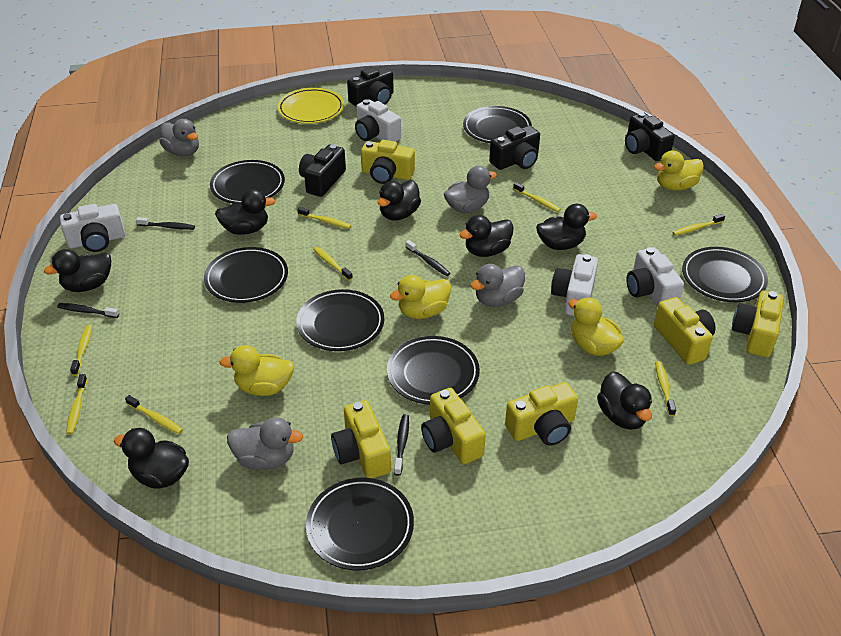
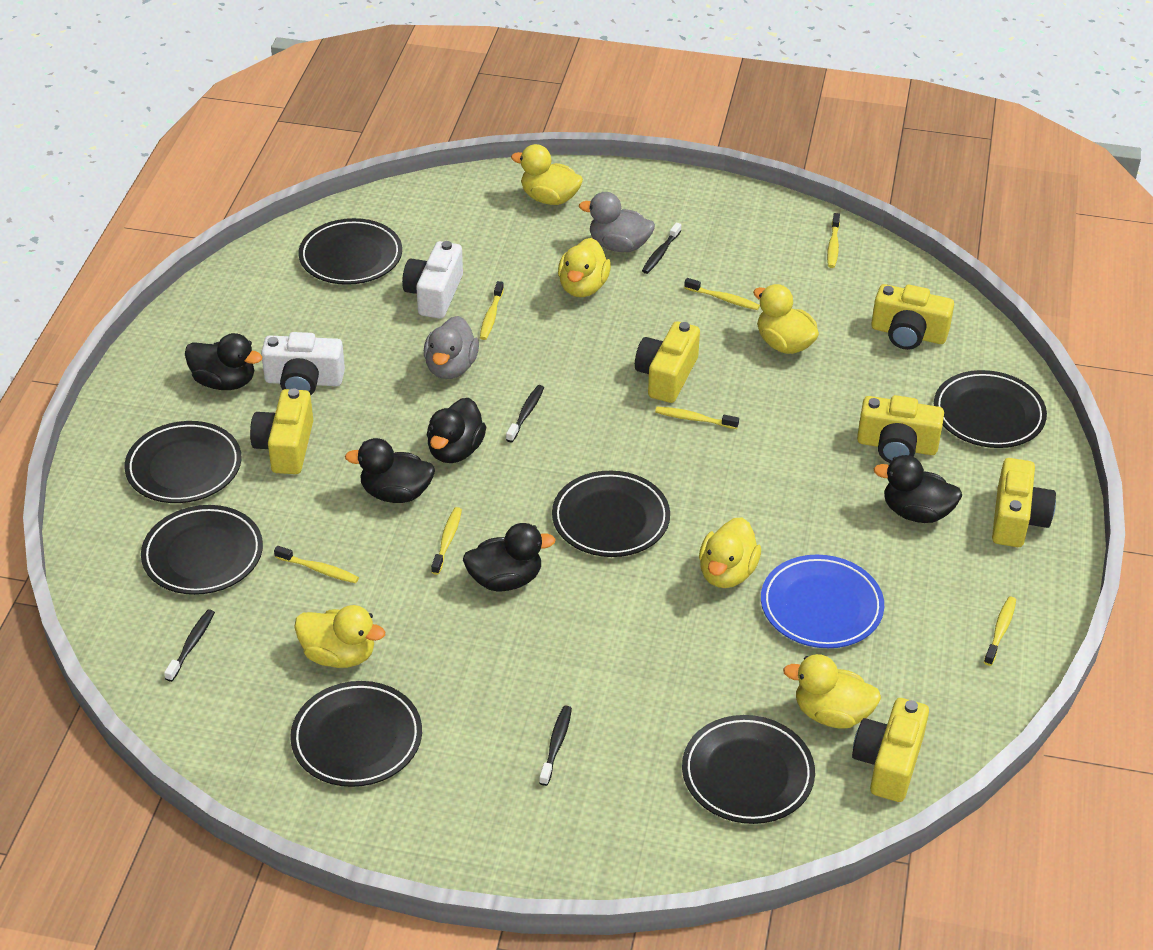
black camera: 4 -> 0
black duck: 7 -> 5
blue plate: 0 -> 1
grey duck: 4 -> 2
white camera: 4 -> 2
yellow duck: 4 -> 6
yellow plate: 1 -> 0
yellow toothbrush: 8 -> 7

